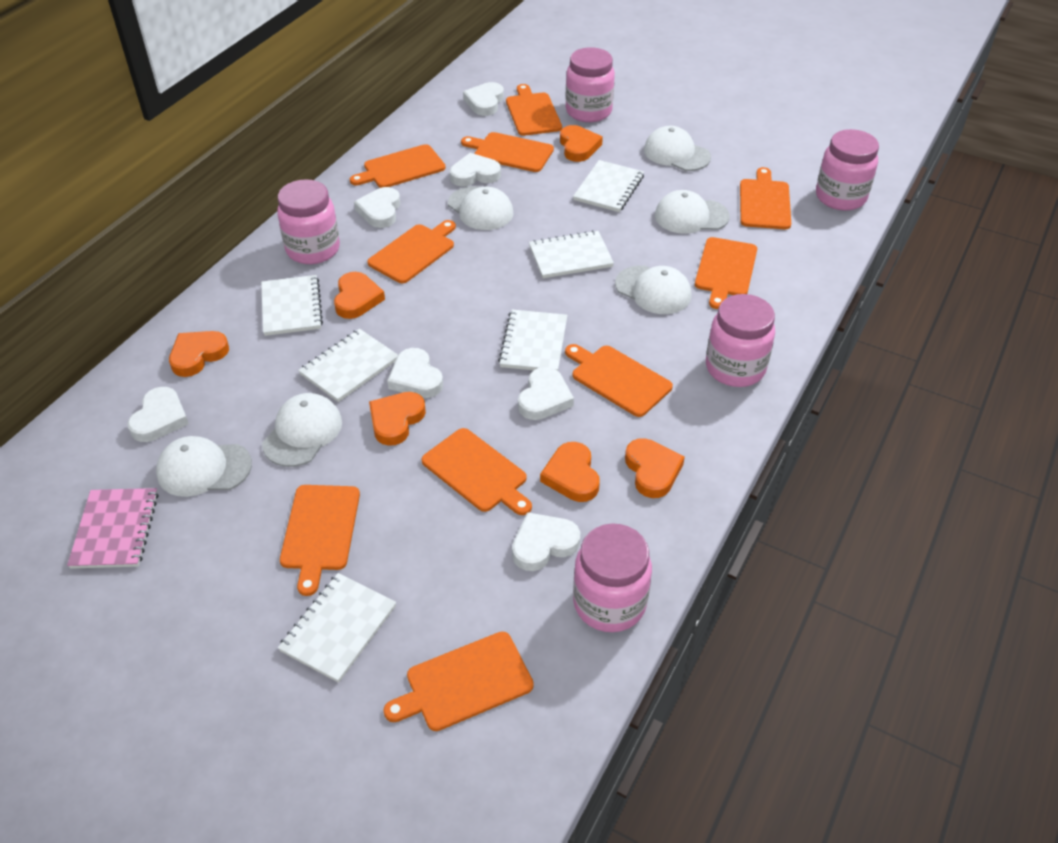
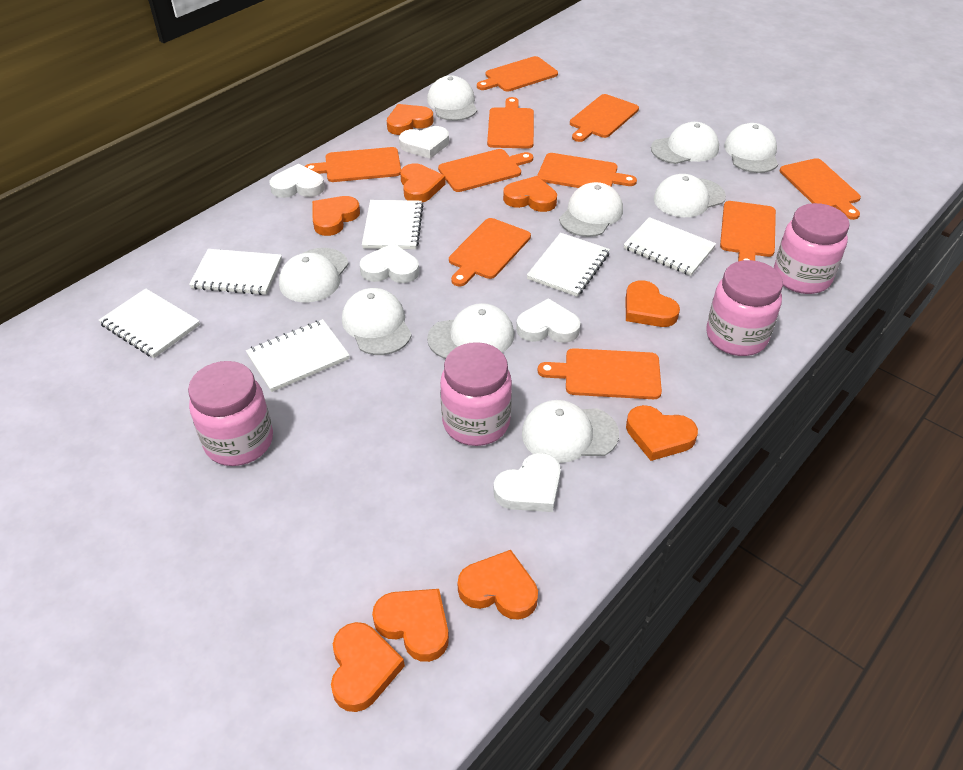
orange heart: 6 -> 9
pink jar: 5 -> 4
pink notebook: 1 -> 0
white cap: 6 -> 9
white heart: 7 -> 5

